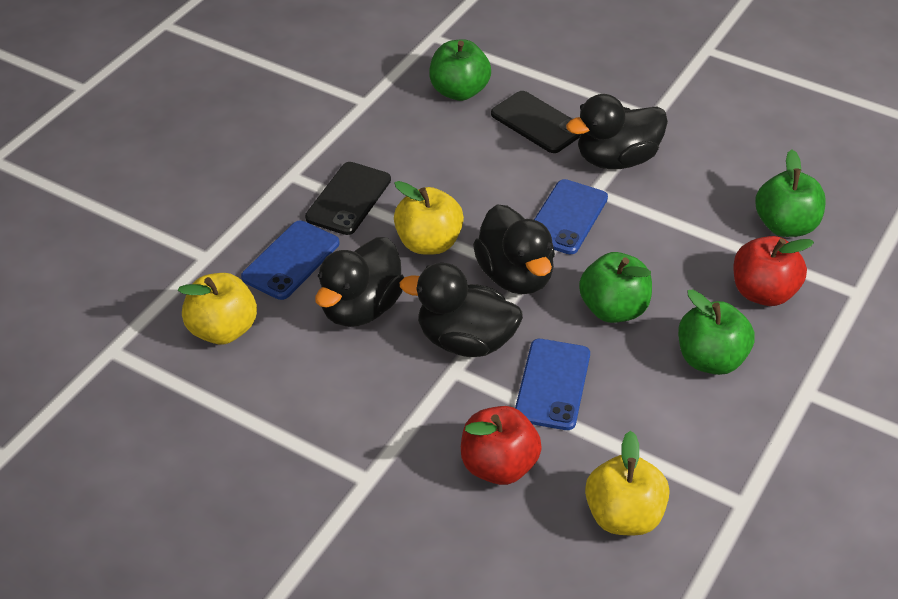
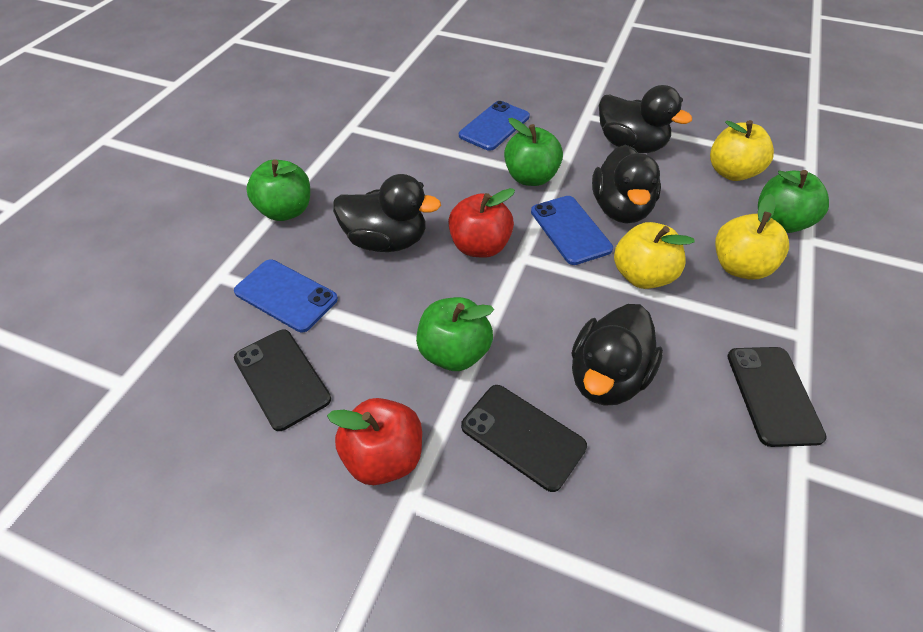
black phone: 2 -> 3

